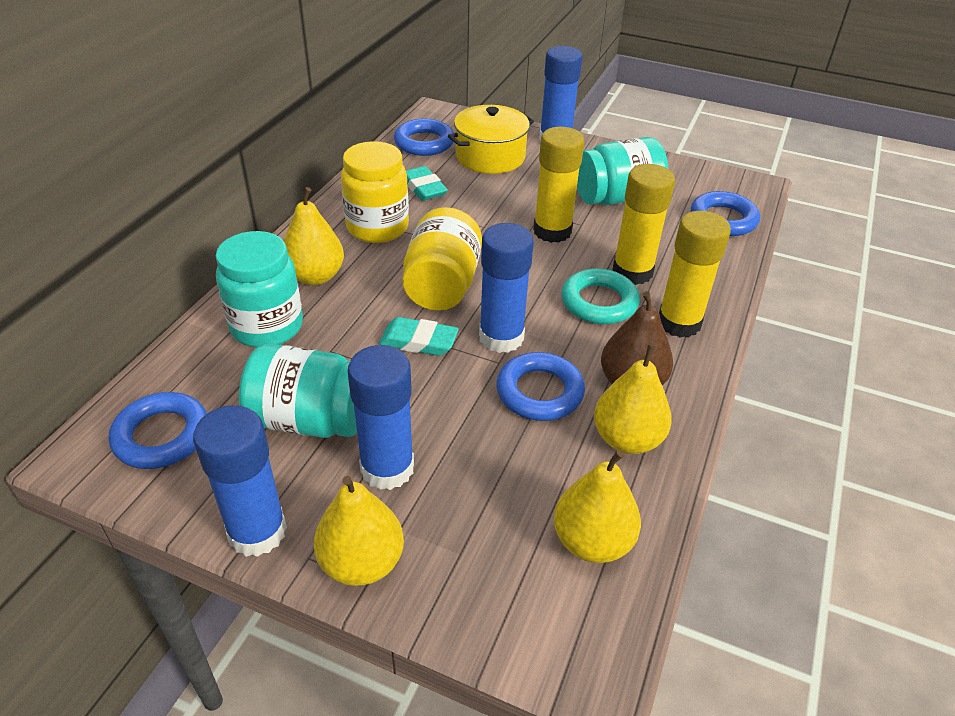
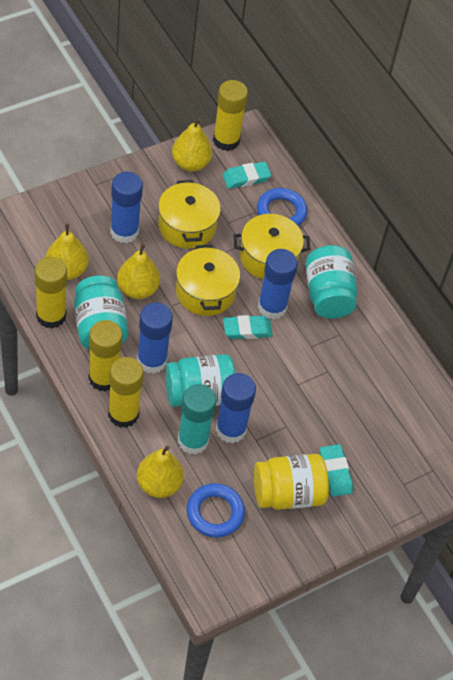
blue ring: 4 -> 2
brown pear: 1 -> 0
turquoise eraser: 2 -> 3
turquoise glue stick: 0 -> 1
turquoise ring: 1 -> 0
yellow glue stick: 3 -> 4
yellow jar: 2 -> 1
yellow pot: 1 -> 3

